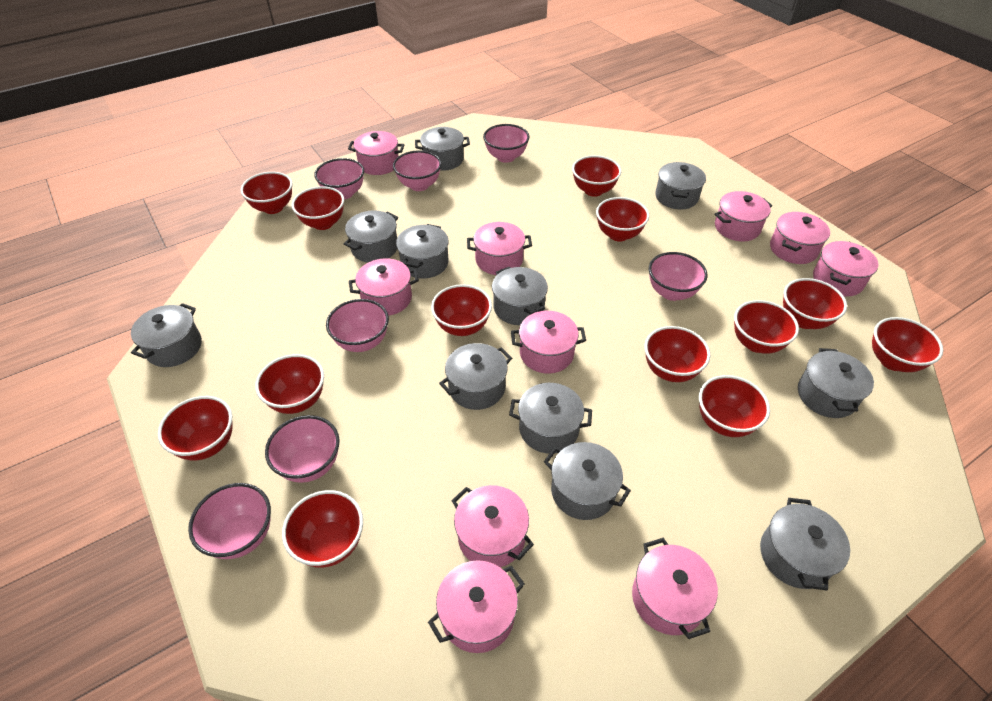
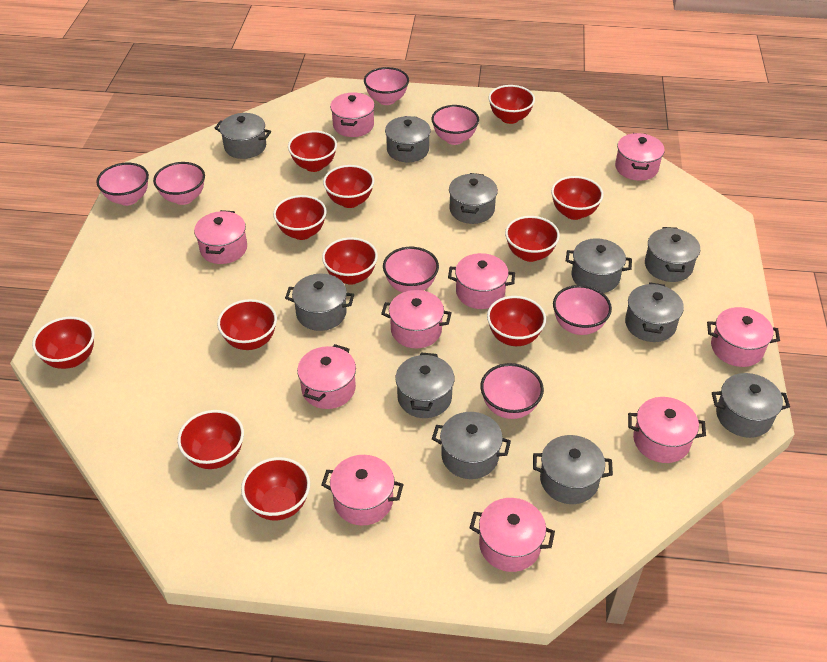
red bowl: 13 -> 12

